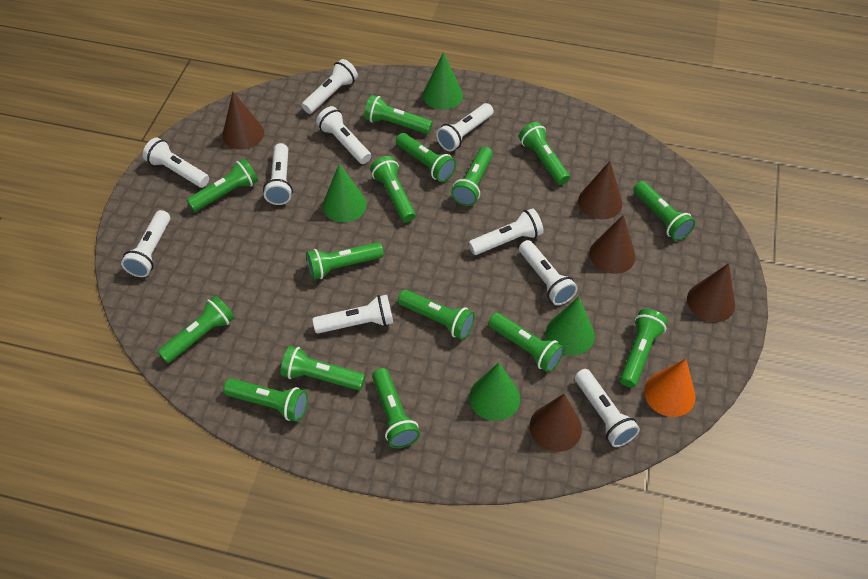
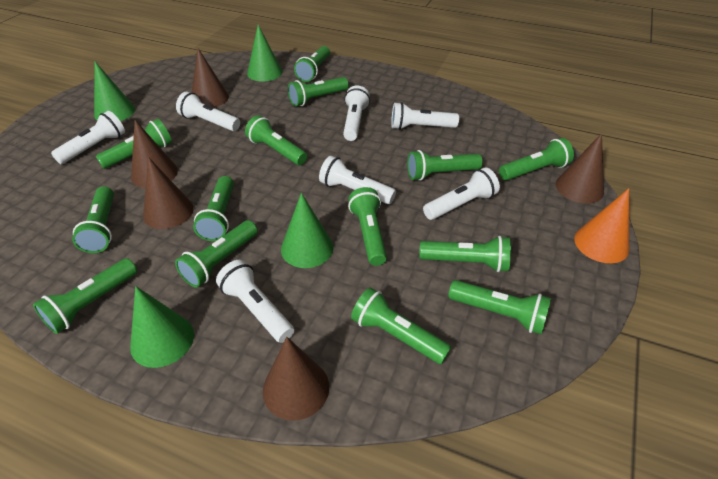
green flashlight: 15 -> 14
white flashlight: 10 -> 7

